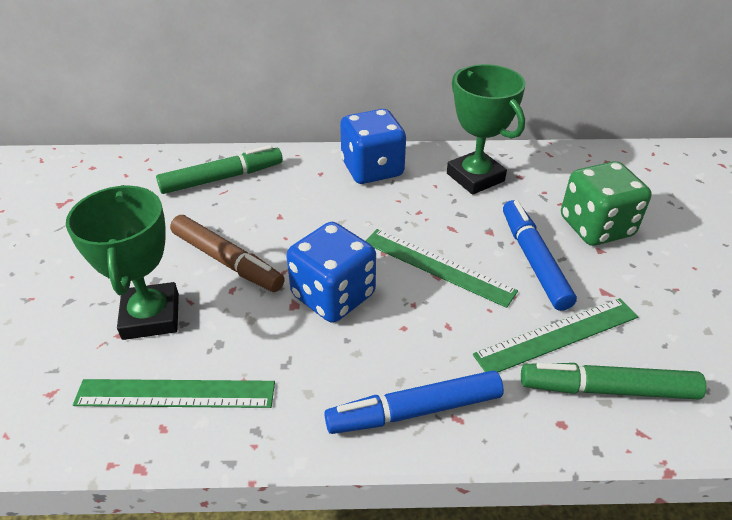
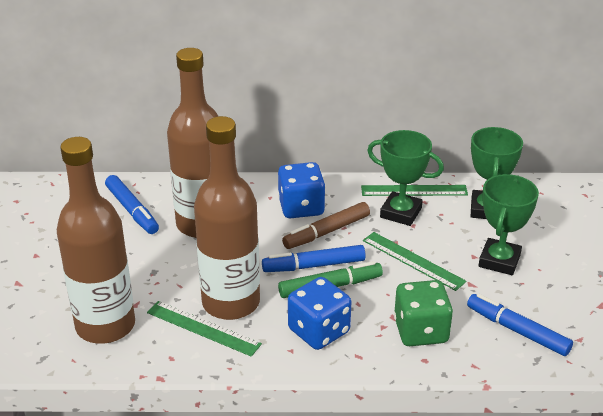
blue marker: 2 -> 3
brown bottle: 0 -> 3
green marker: 2 -> 1
green trophy: 2 -> 3

